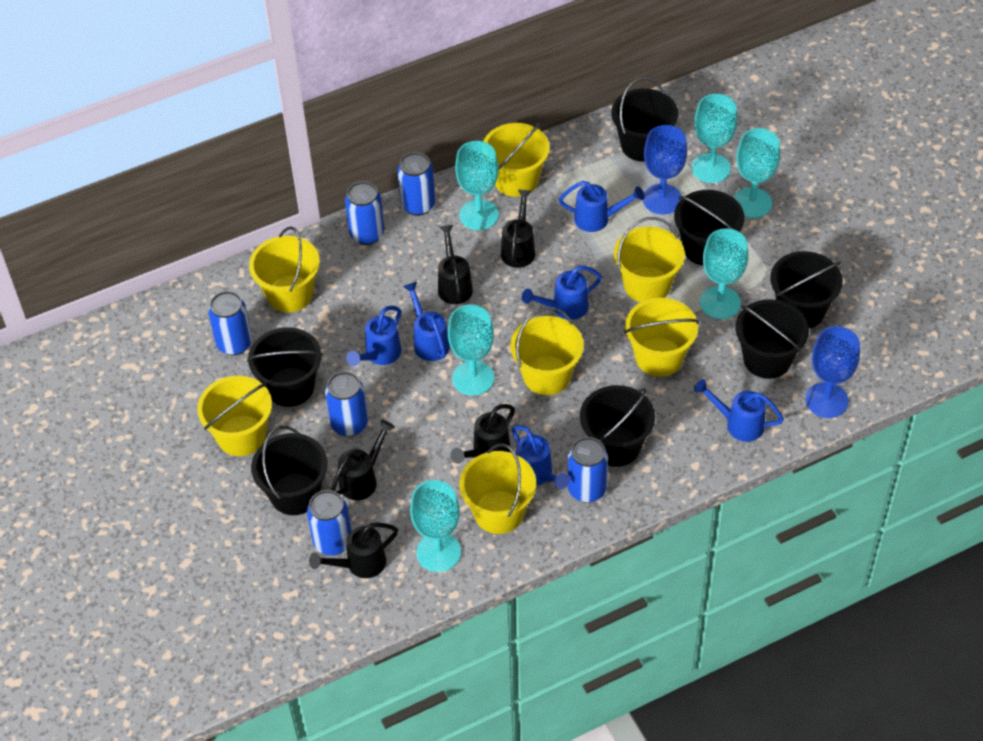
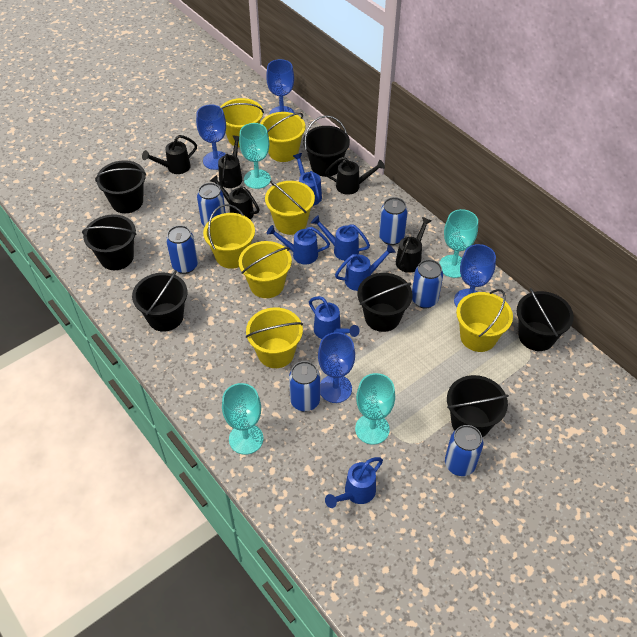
blue goblet: 2 -> 4
turquoise goblet: 6 -> 4

